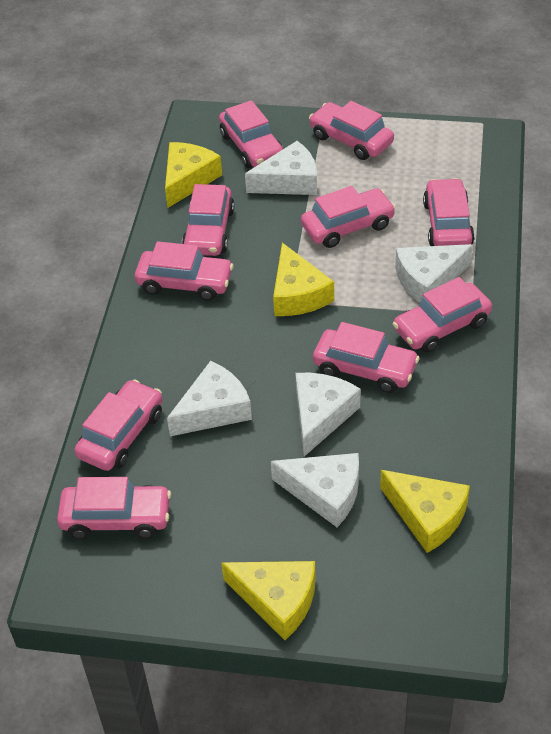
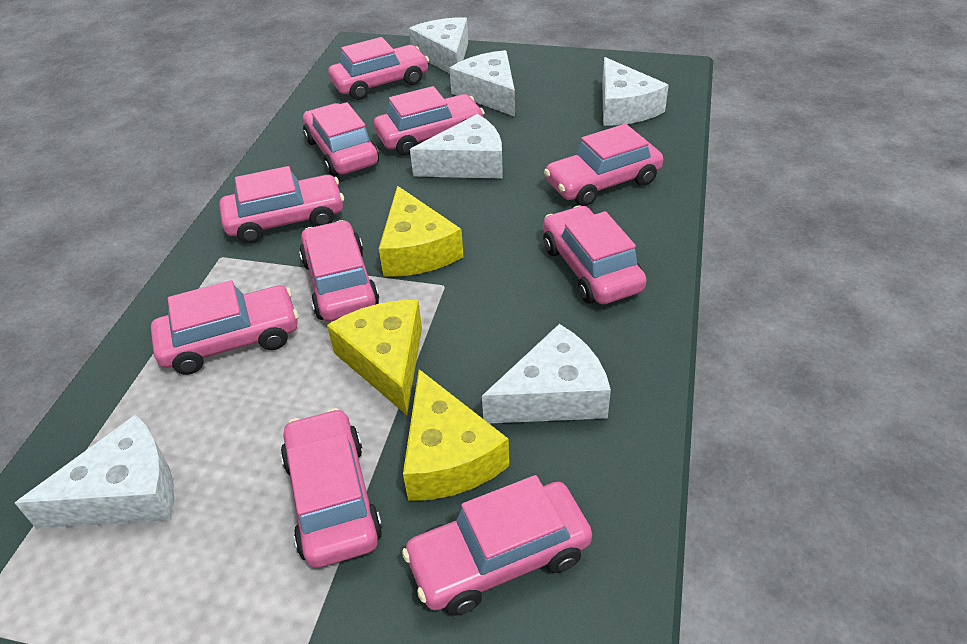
white cheese: 5 -> 6
yellow cheese: 4 -> 3

